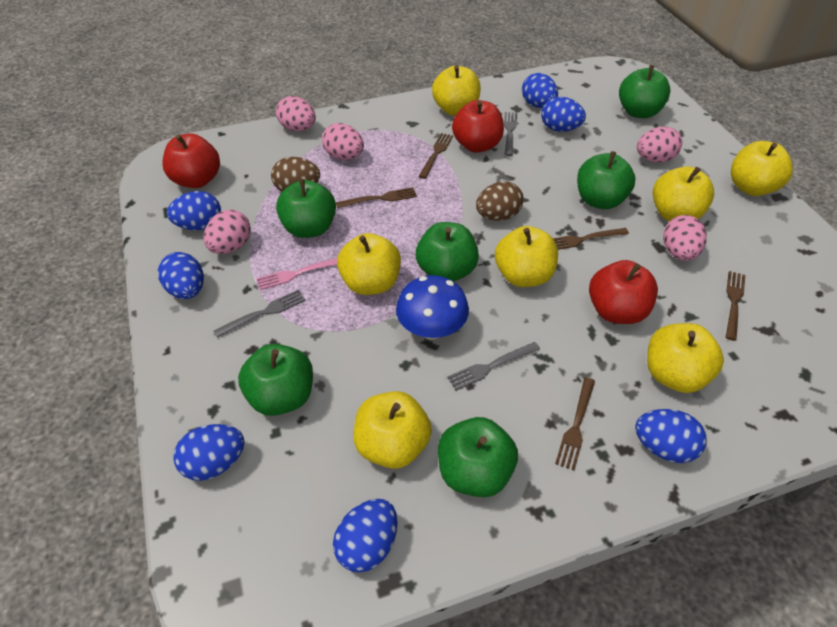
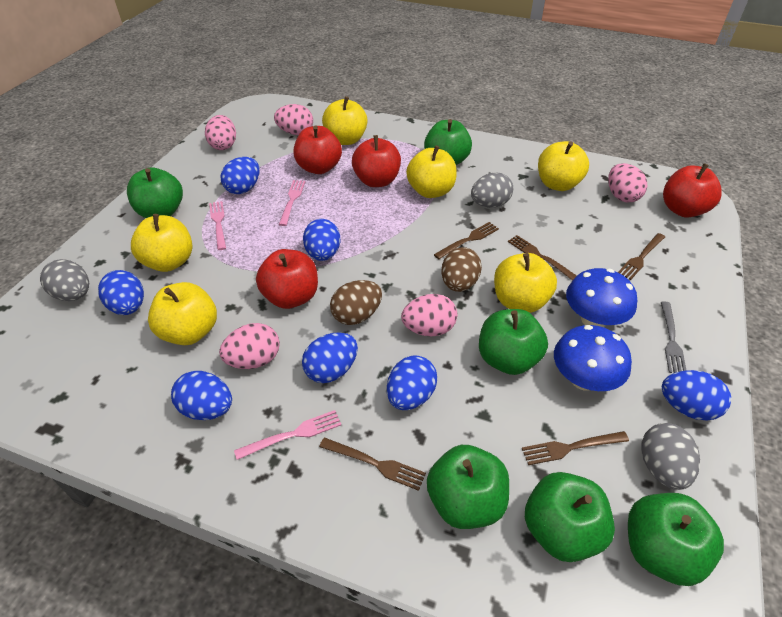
blue mushroom: 1 -> 2
grey egg: 0 -> 3
grey fork: 3 -> 1
pink fork: 1 -> 3
red apple: 3 -> 4
yellow apple: 7 -> 6

